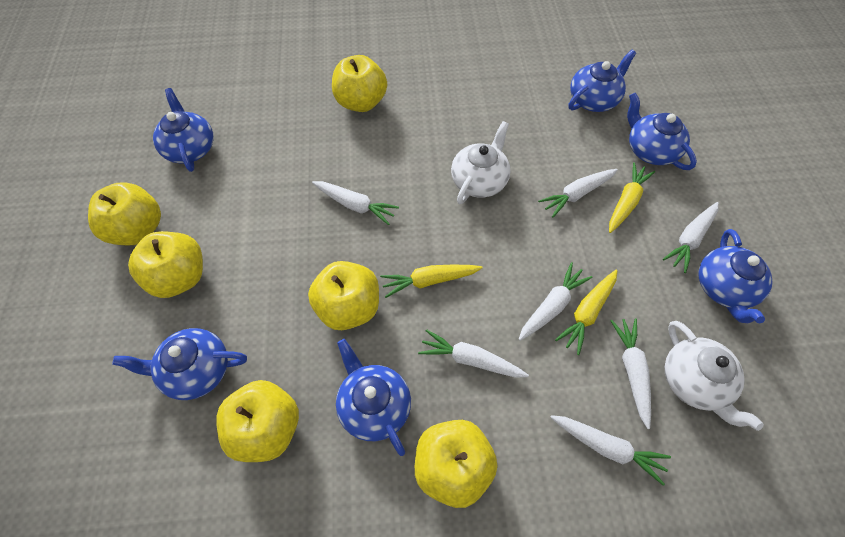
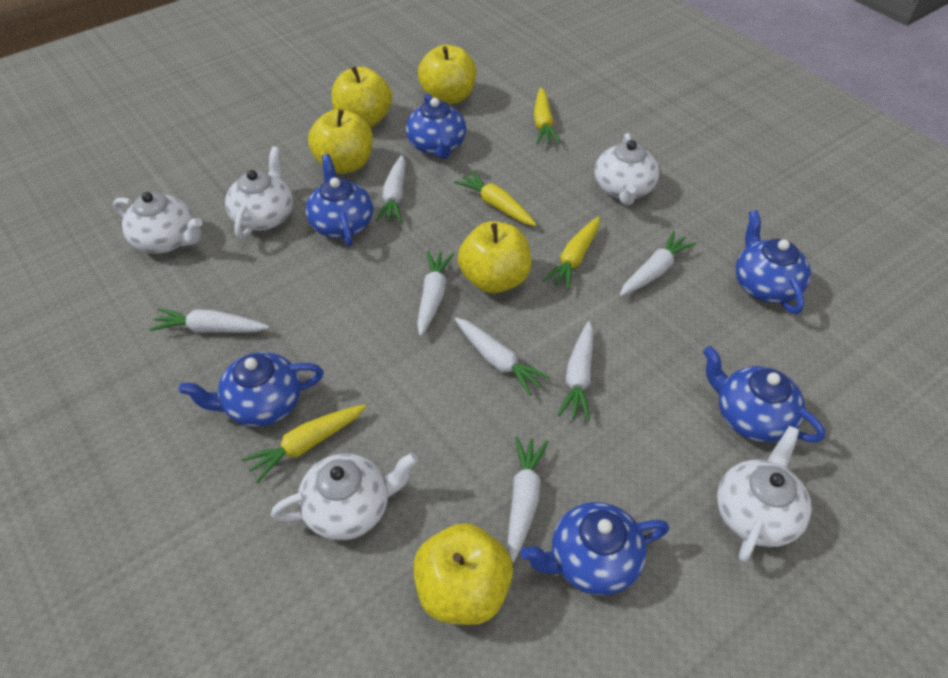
white teapot: 2 -> 5
yellow apple: 6 -> 5
yellow carrot: 3 -> 4

